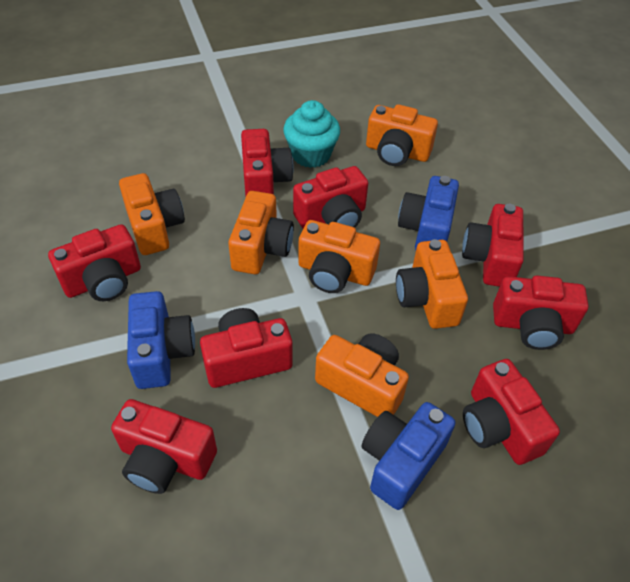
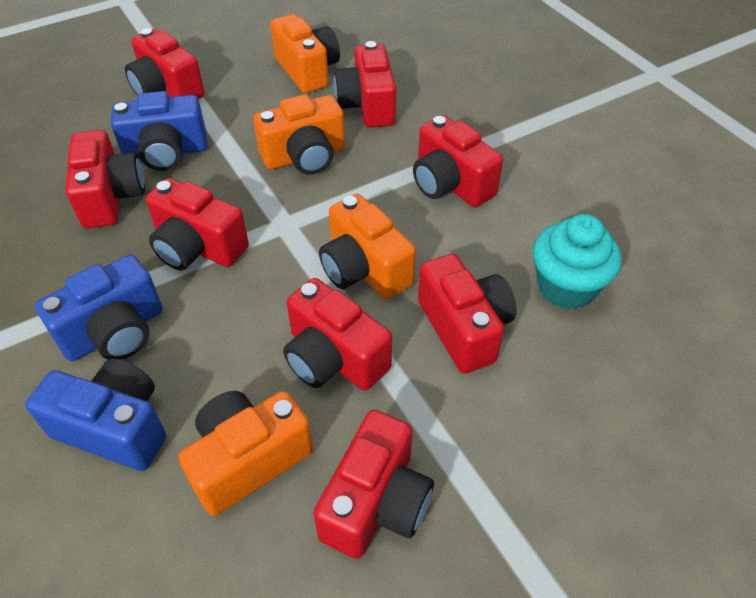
orange camera: 6 -> 4

